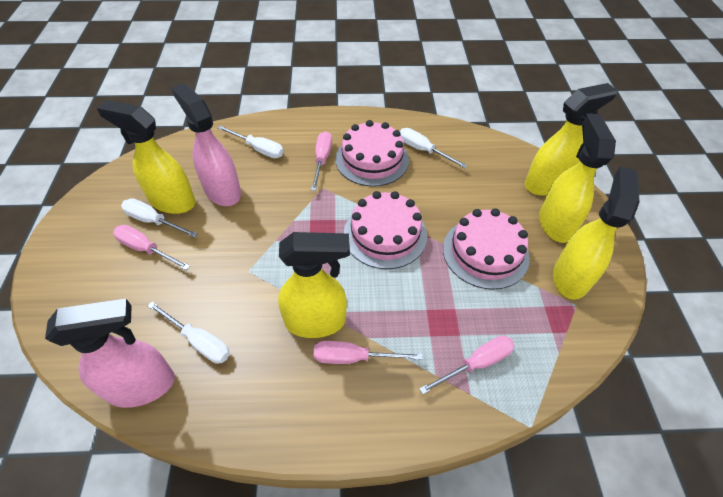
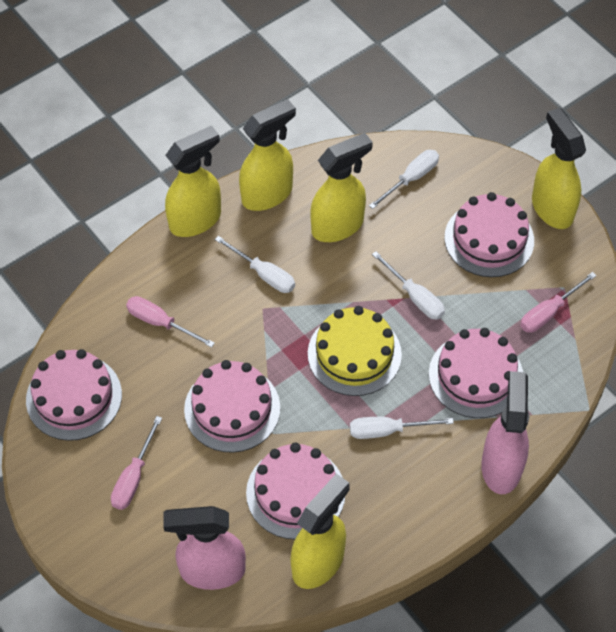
pink cake: 3 -> 5
pink screwdriver: 4 -> 3
yellow cake: 0 -> 1

